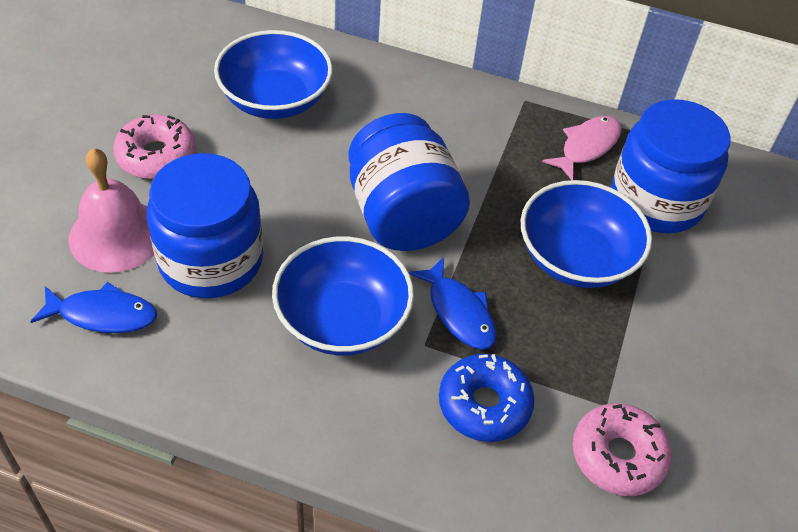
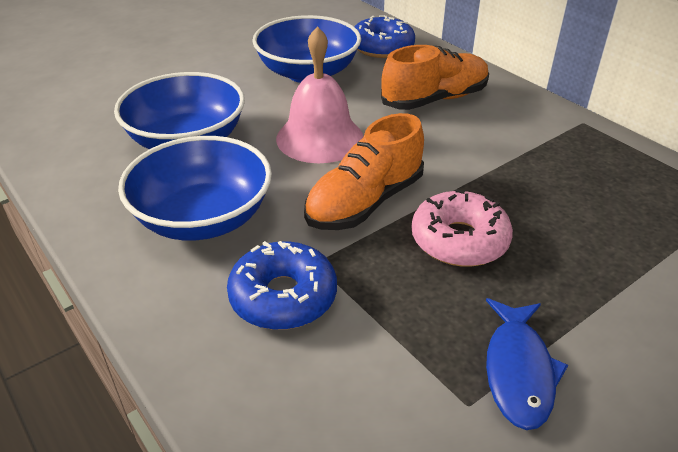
blue donut: 1 -> 2
blue fish: 2 -> 1
blue jar: 3 -> 0
orange shoe: 0 -> 2
pink donut: 2 -> 1
pink fish: 1 -> 0

